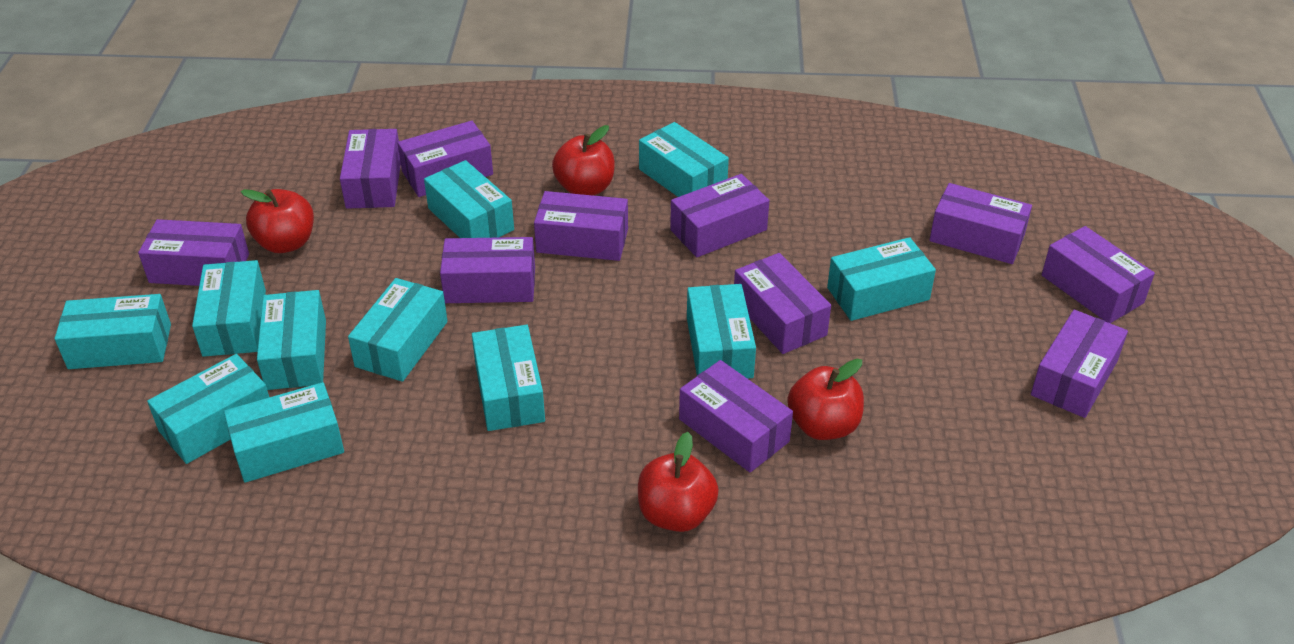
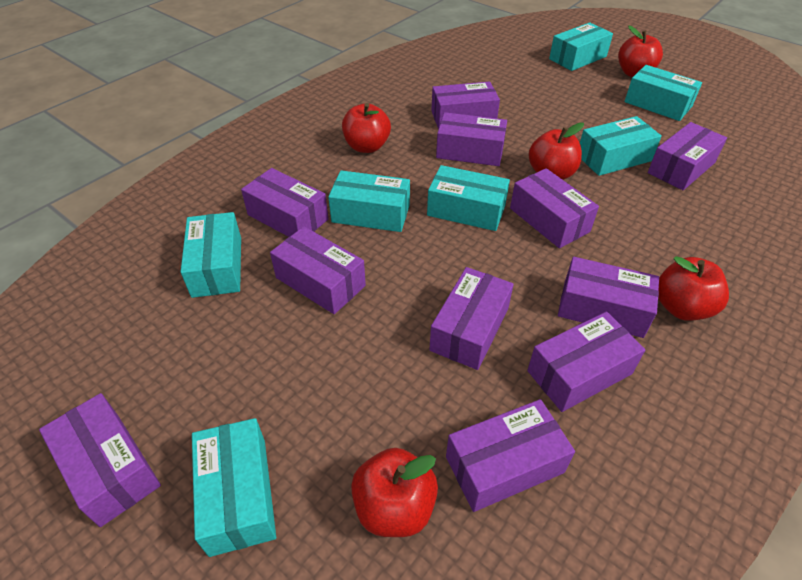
red apple: 4 -> 5
turquoise box: 11 -> 7

